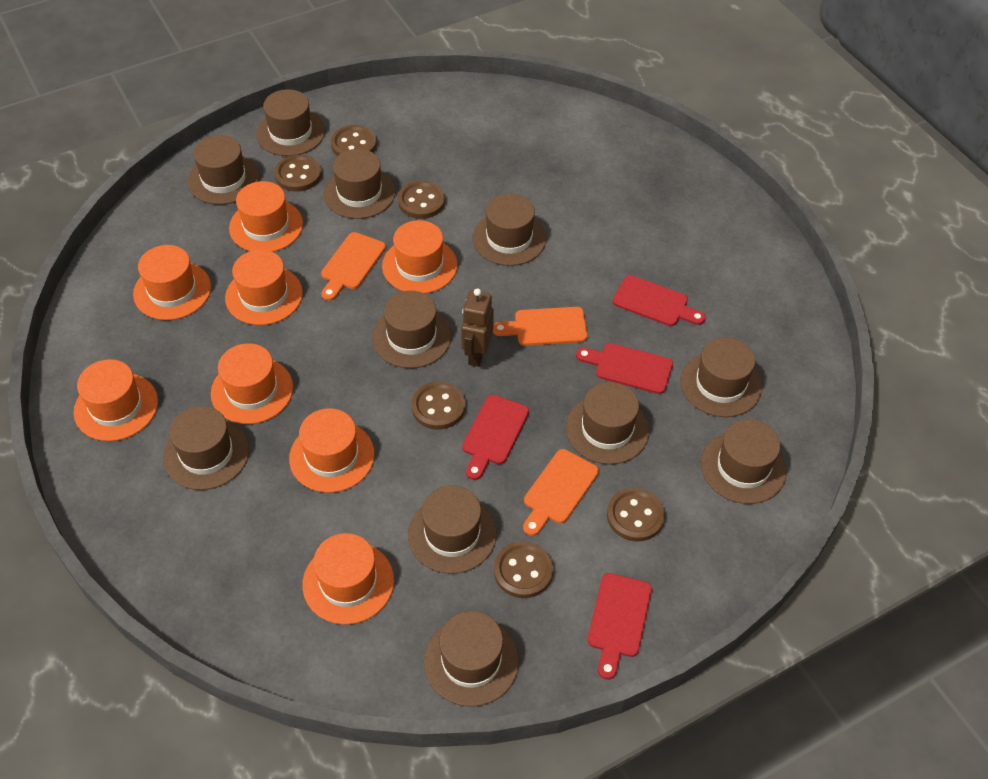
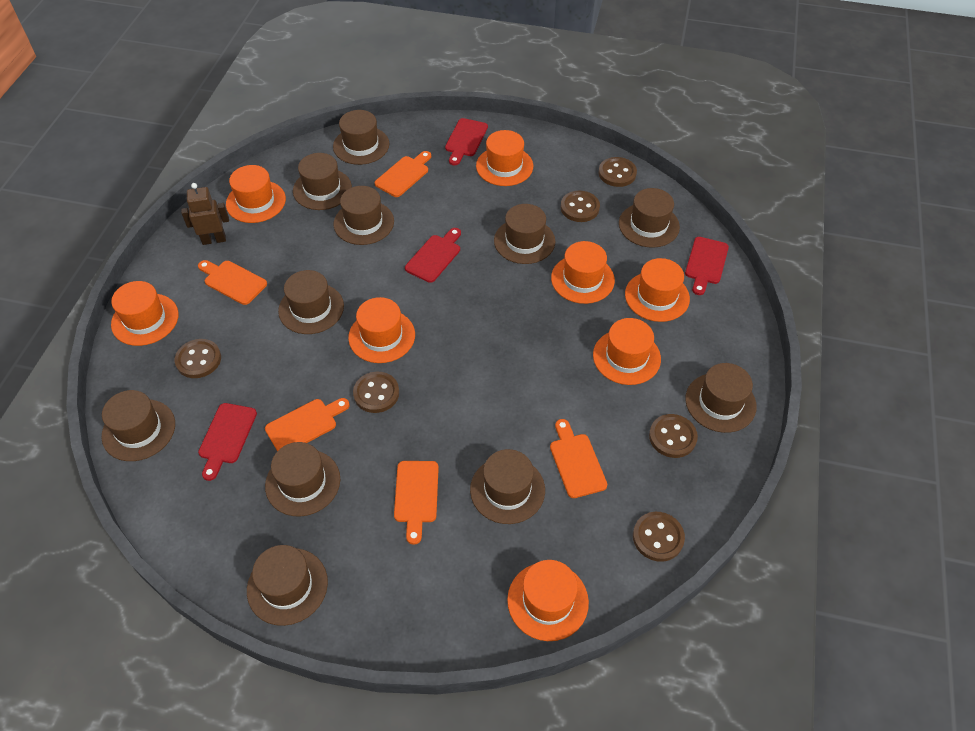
orange cutting board: 3 -> 5

